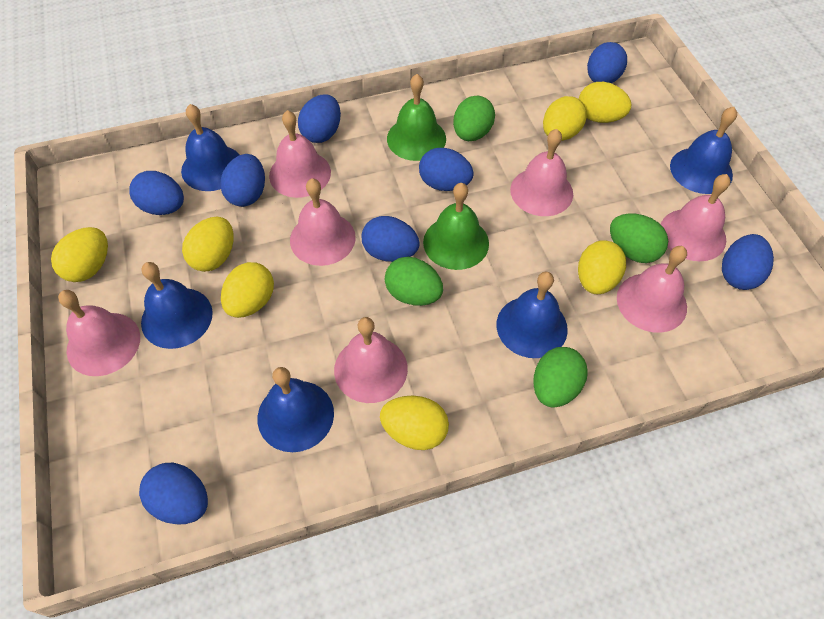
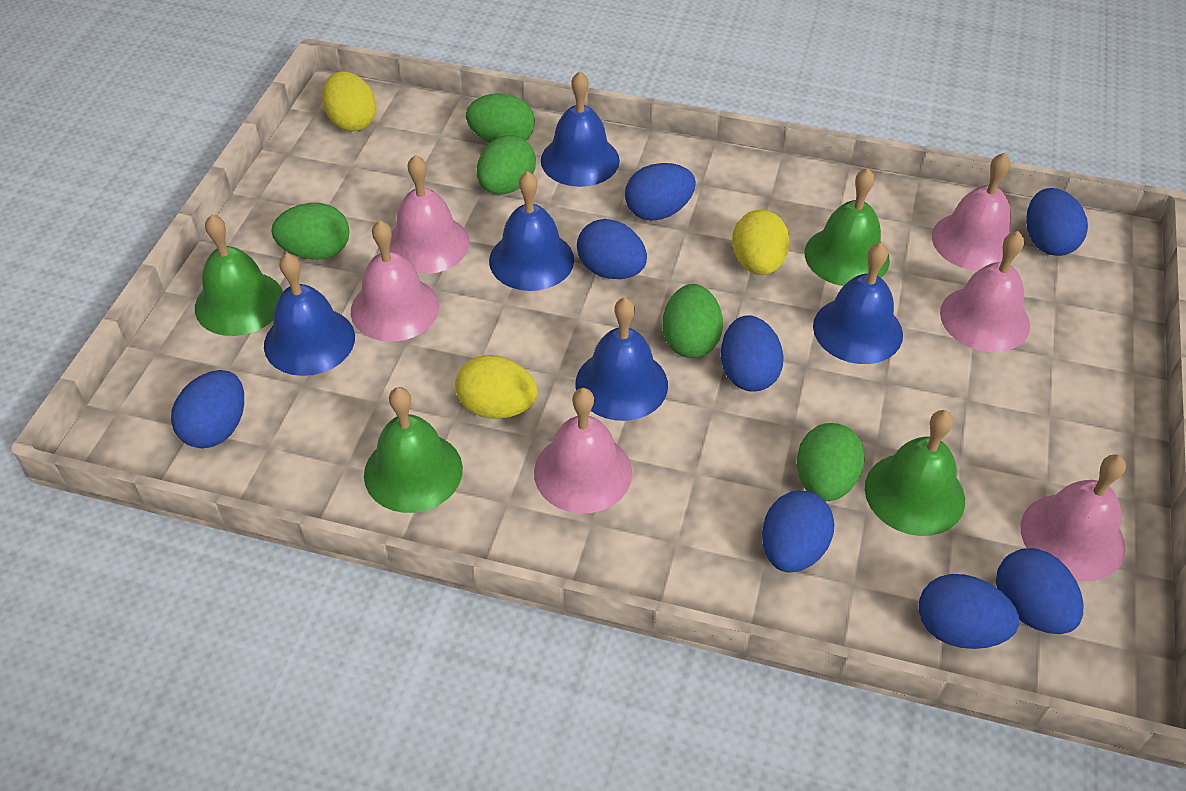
green bell: 2 -> 4
green egg: 4 -> 5
pink bell: 7 -> 6
yellow egg: 7 -> 3

